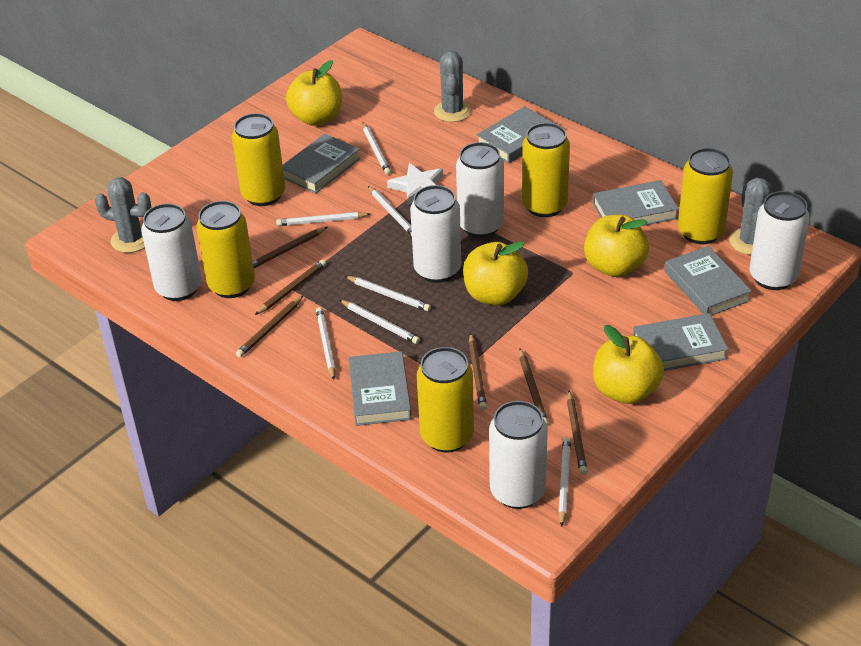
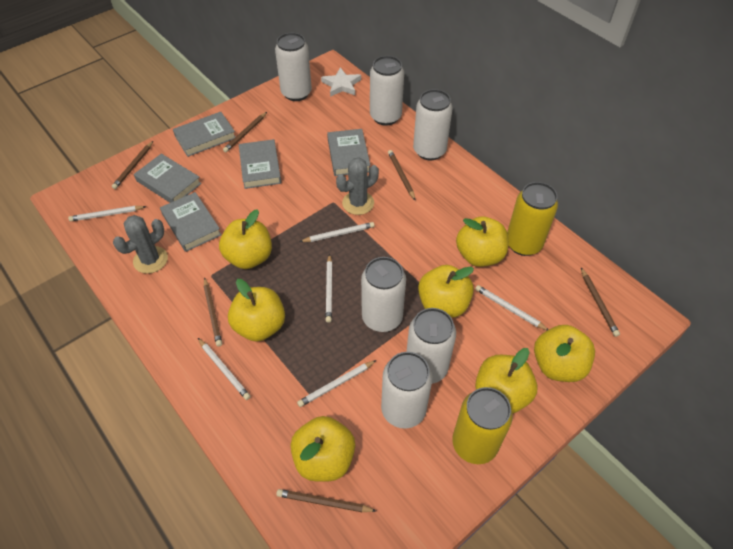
grey book: 6 -> 5
grey cactus: 3 -> 2
white can: 5 -> 6
white pencil: 7 -> 6
yellow apple: 4 -> 7
yellow can: 5 -> 2

